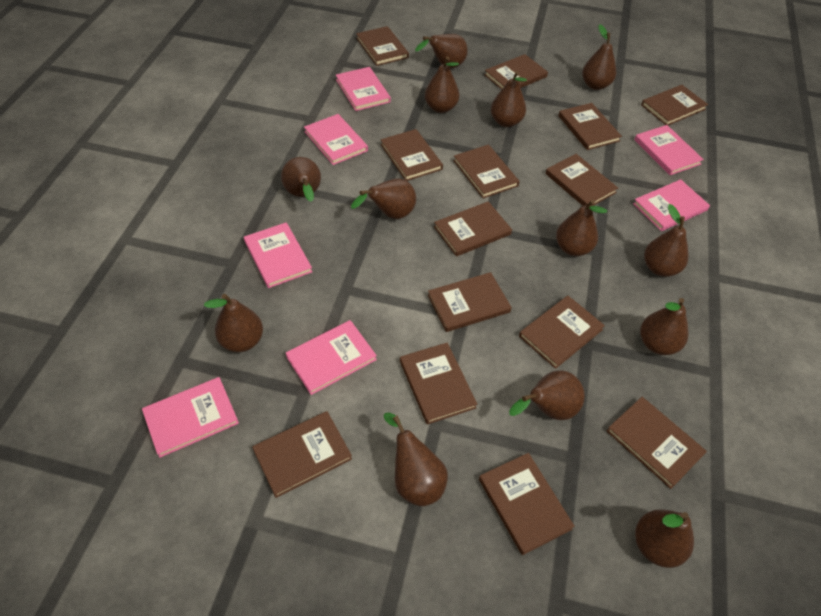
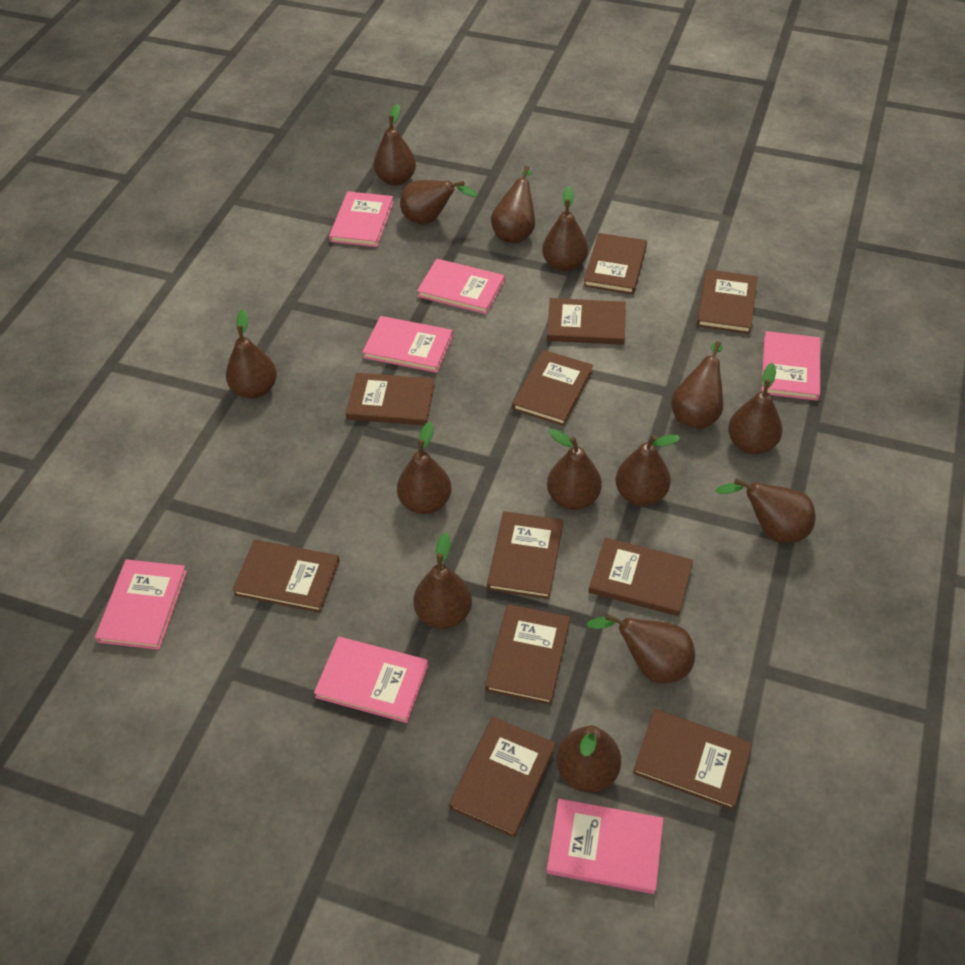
brown book: 14 -> 11
brown pear: 13 -> 14

